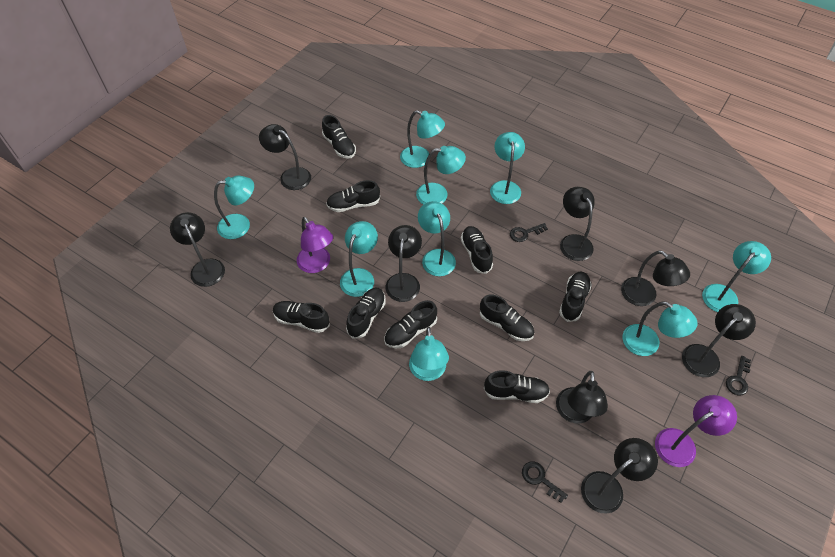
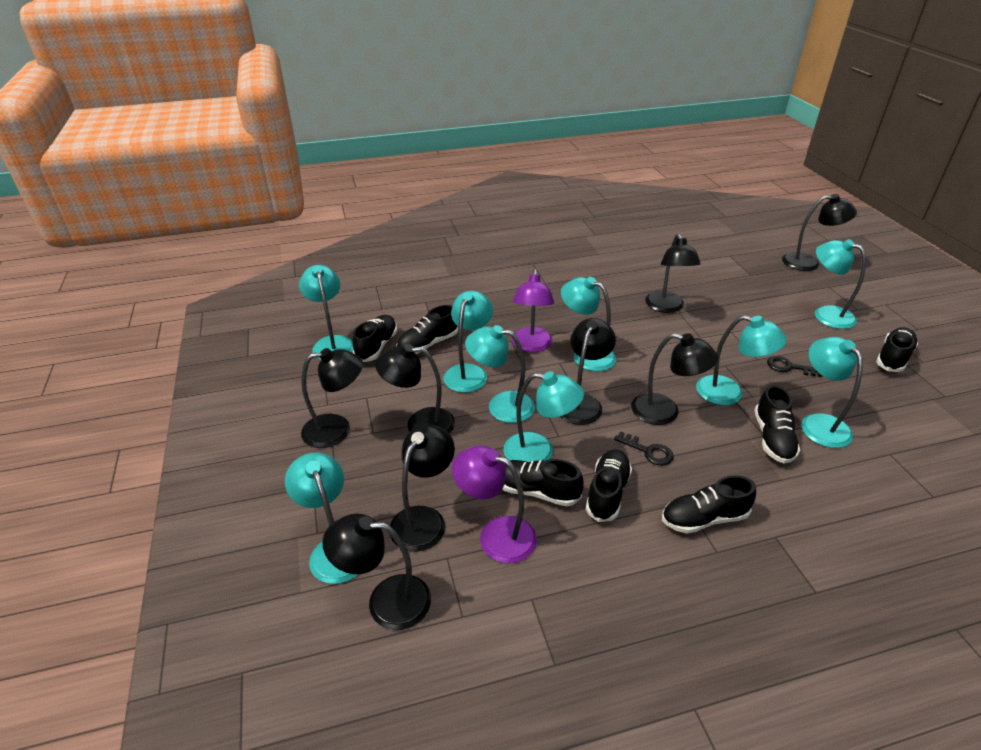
black key: 3 -> 2
black shoe: 9 -> 7

